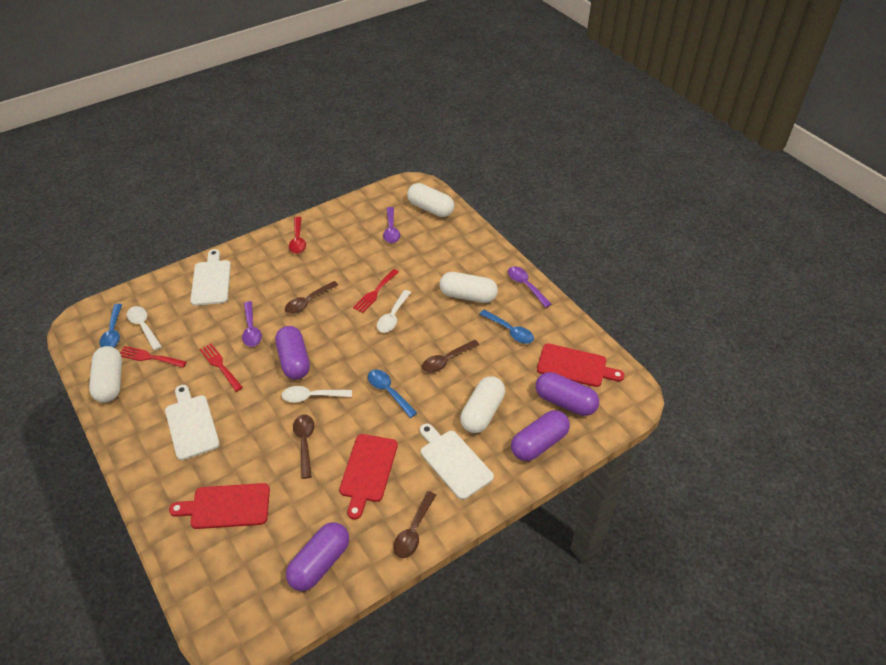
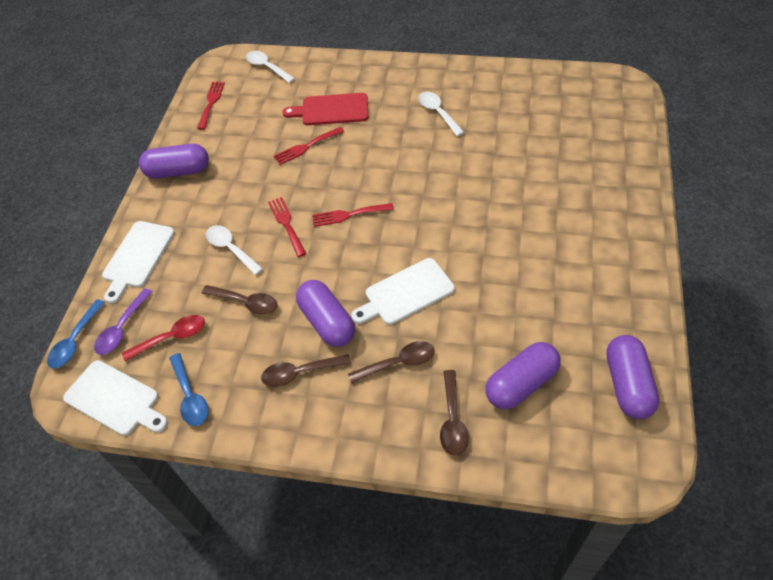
blue spoon: 3 -> 2
purple spoon: 3 -> 1
red cutting board: 3 -> 1
red fork: 3 -> 4
white capsule: 4 -> 0

